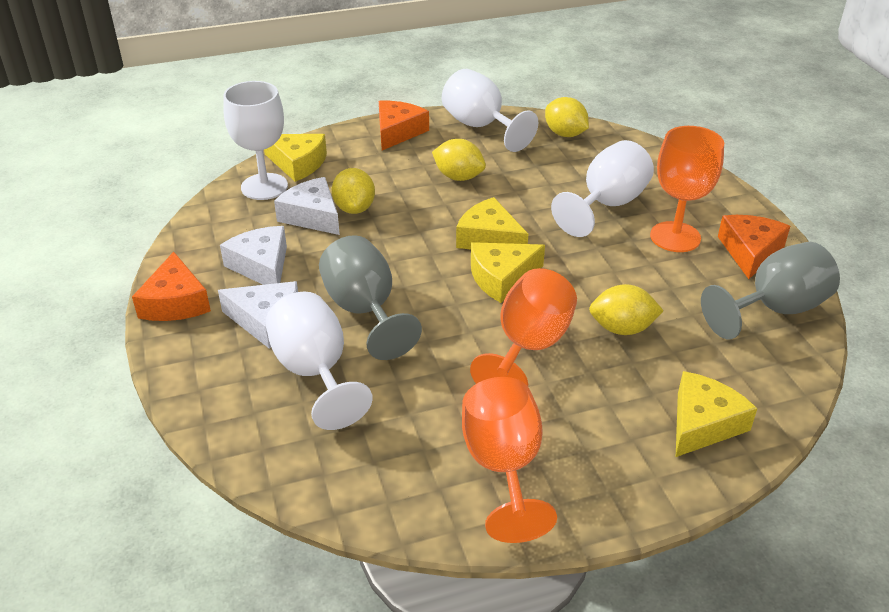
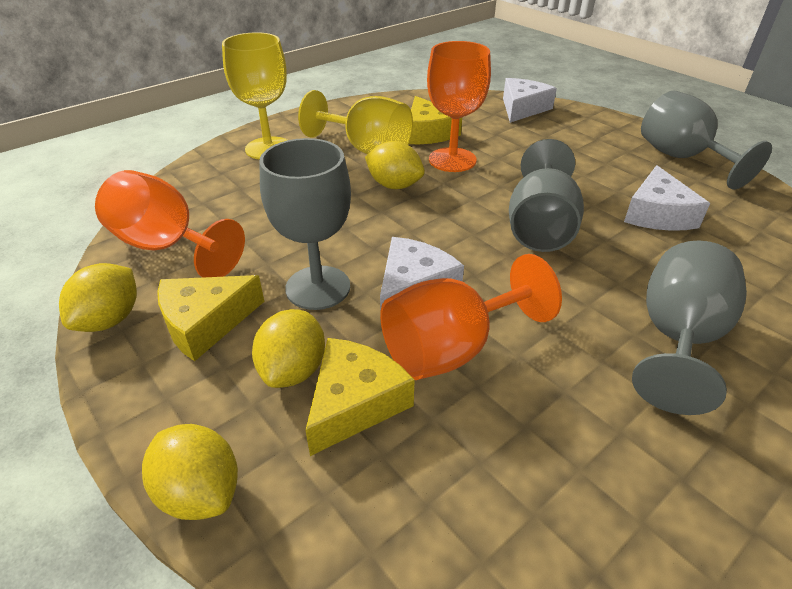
grey goblet: 2 -> 4
orange cheese: 3 -> 0
white goblet: 4 -> 0
yellow cheese: 4 -> 3
yellow goblet: 0 -> 2

